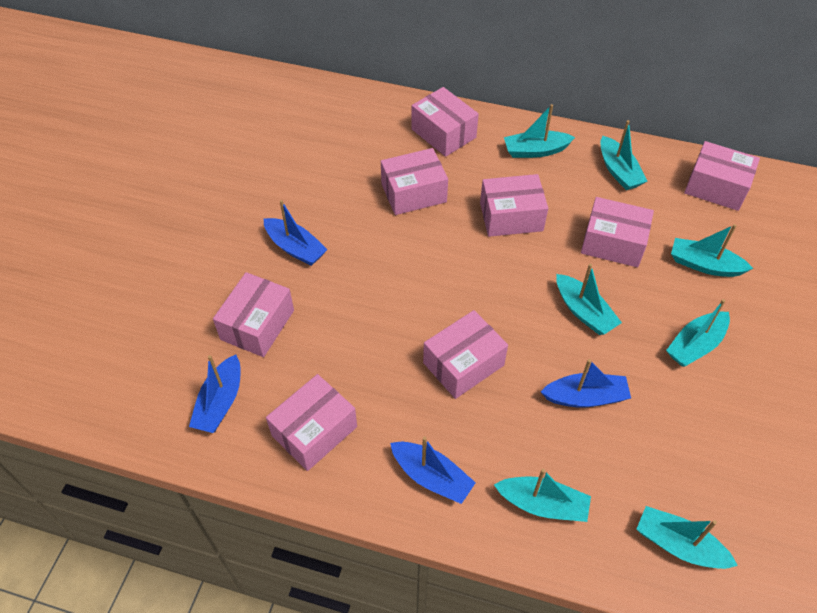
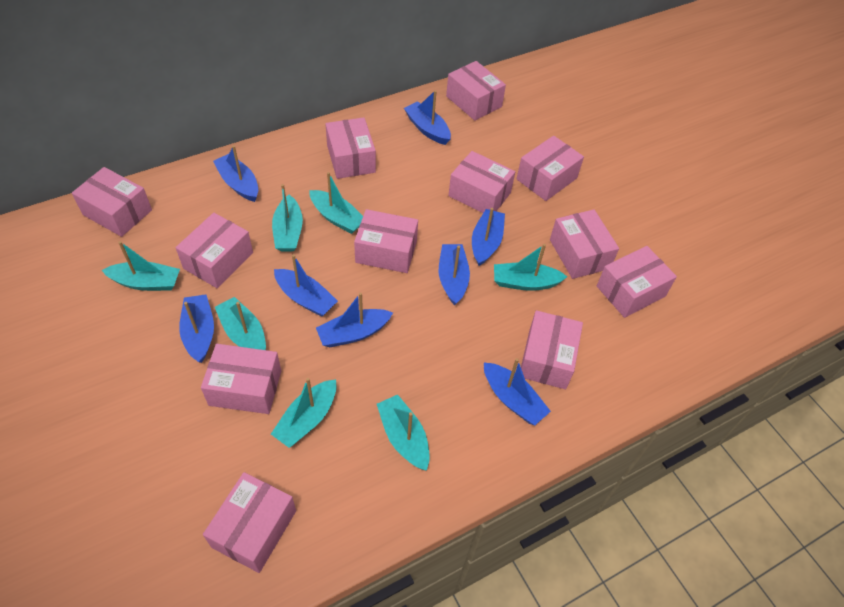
blue boat: 4 -> 8
pink box: 8 -> 12

